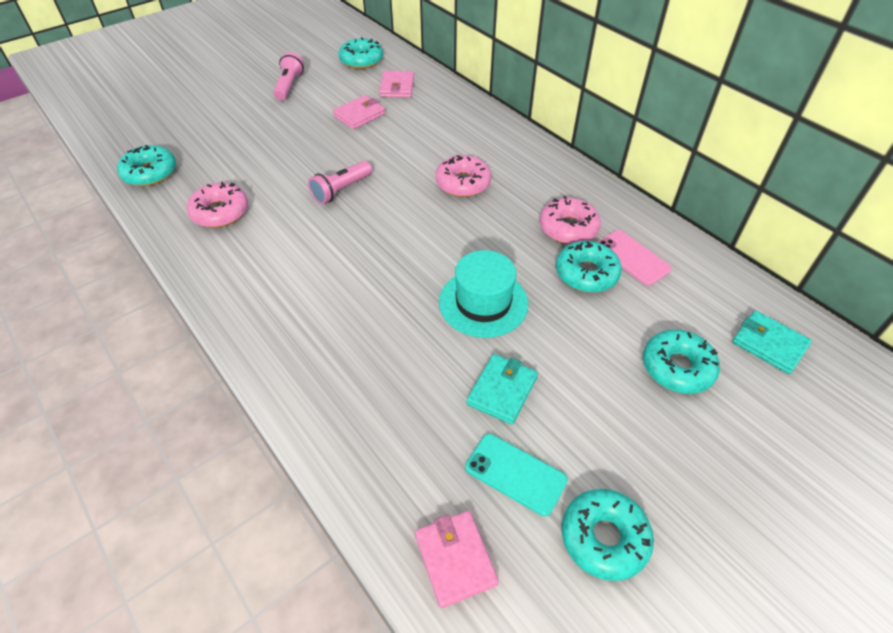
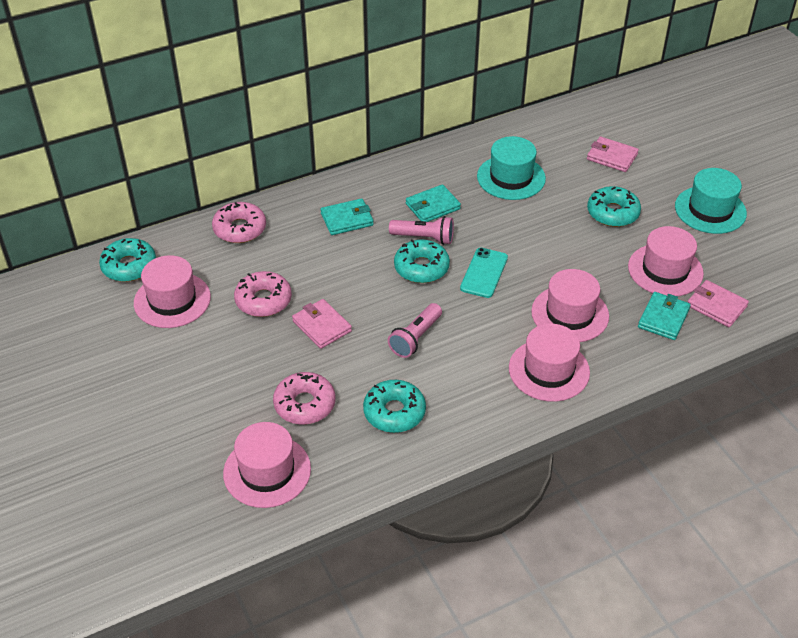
pink hat: 0 -> 5
pink phone: 1 -> 0
turquoise donut: 5 -> 4
turquoise hat: 1 -> 2
turquoise wallet: 2 -> 3

